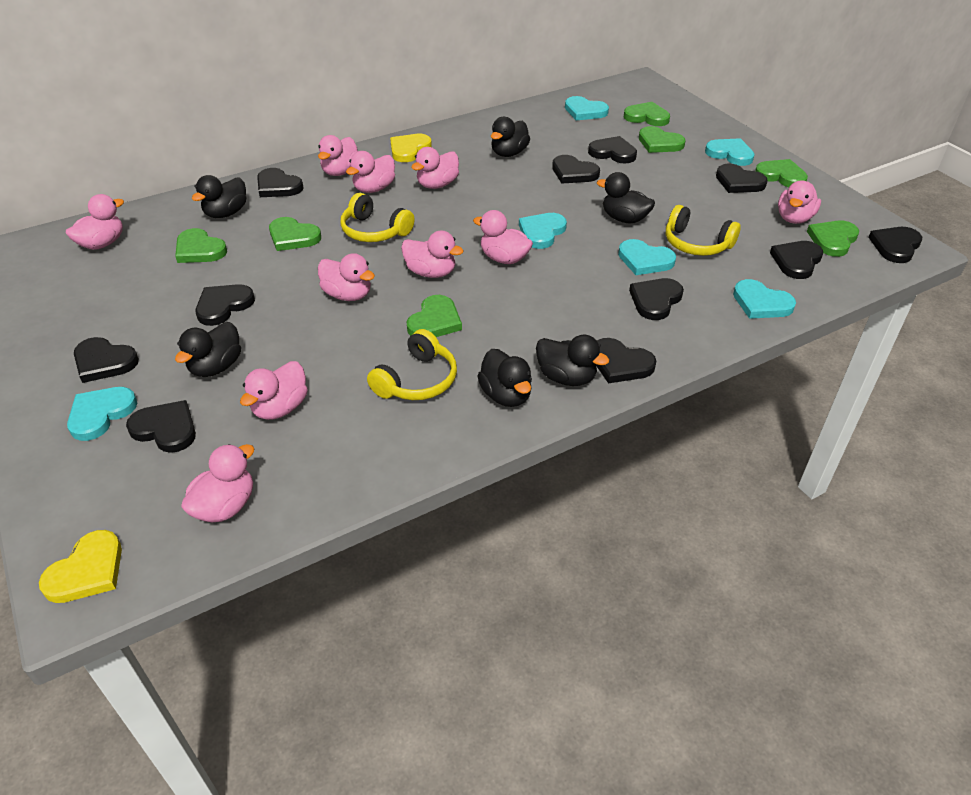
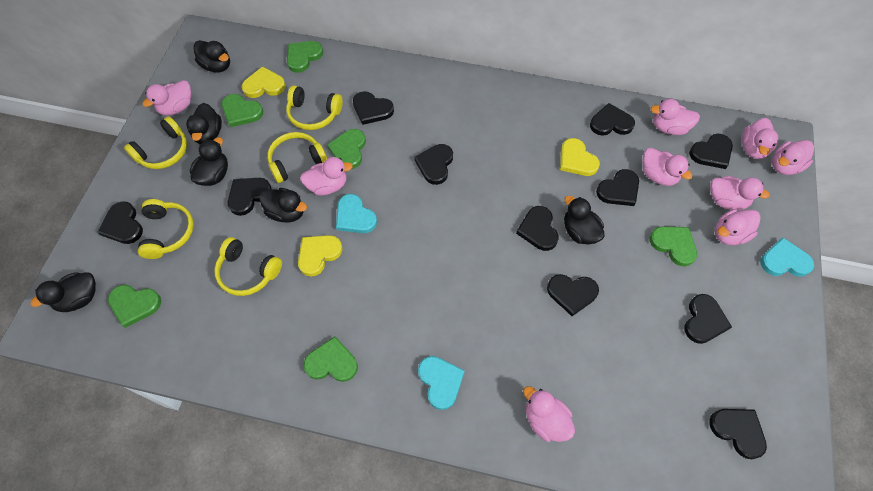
green heart: 7 -> 6
pink duck: 10 -> 9
turquoise heart: 6 -> 3
yellow headphones: 3 -> 5
yellow heart: 2 -> 3

